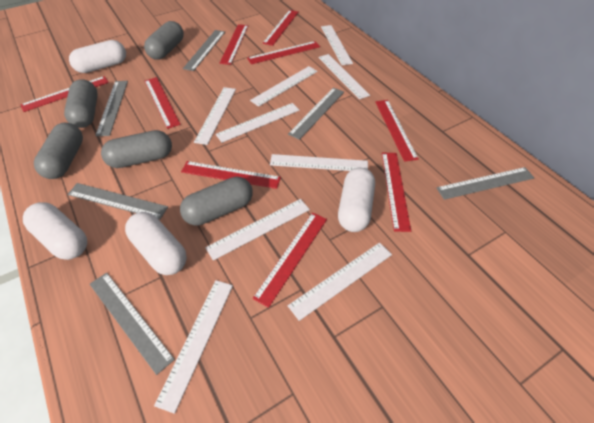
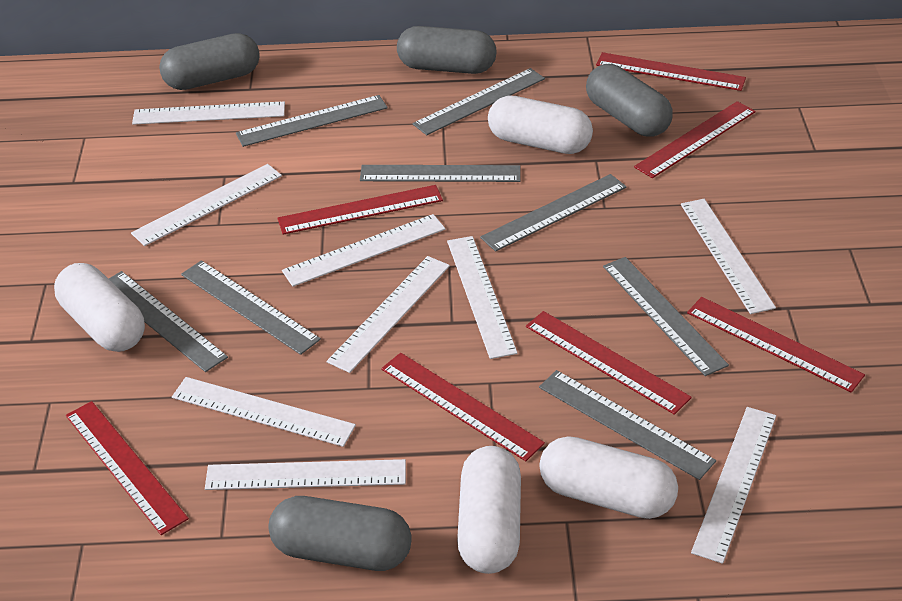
grey capsule: 5 -> 4
grey ruler: 6 -> 8
red ruler: 9 -> 7

